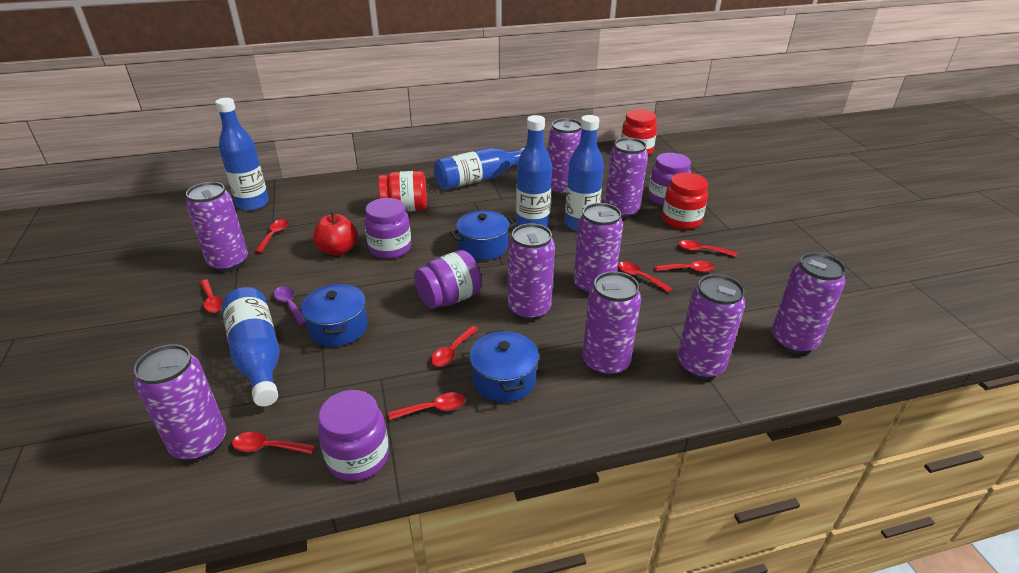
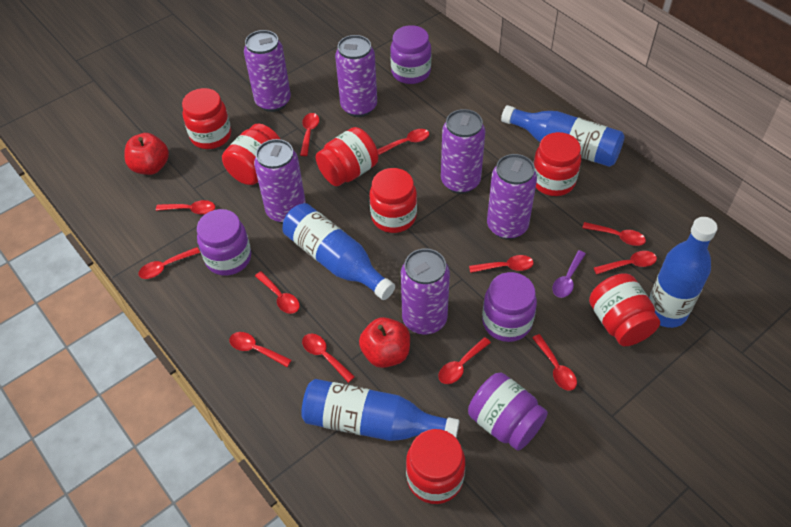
blue bottle: 5 -> 4
blue pot: 3 -> 0
purple can: 9 -> 6
red apple: 1 -> 2
red jar: 3 -> 7
red spoon: 8 -> 12

